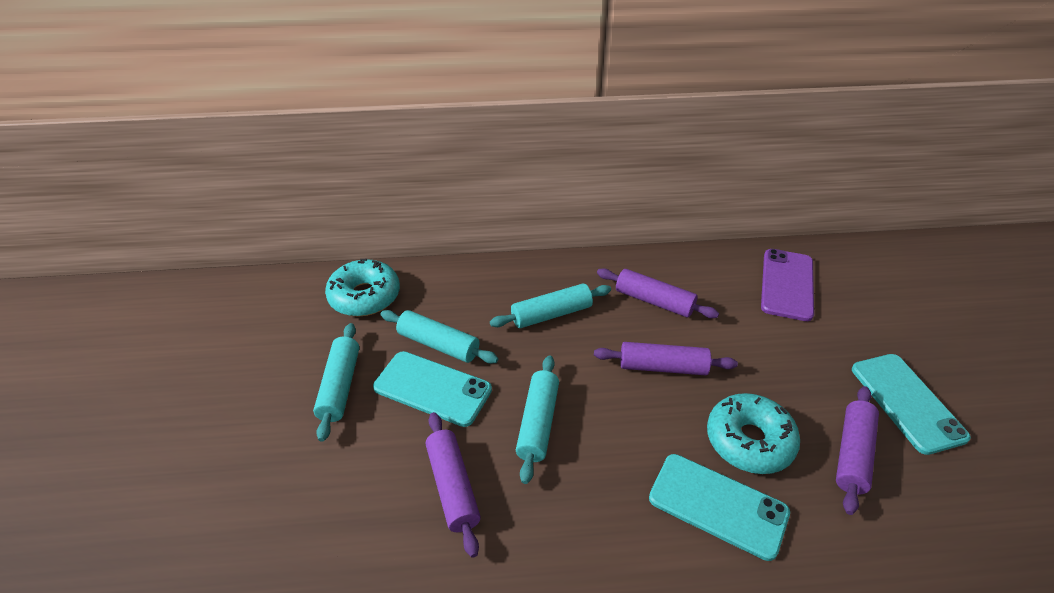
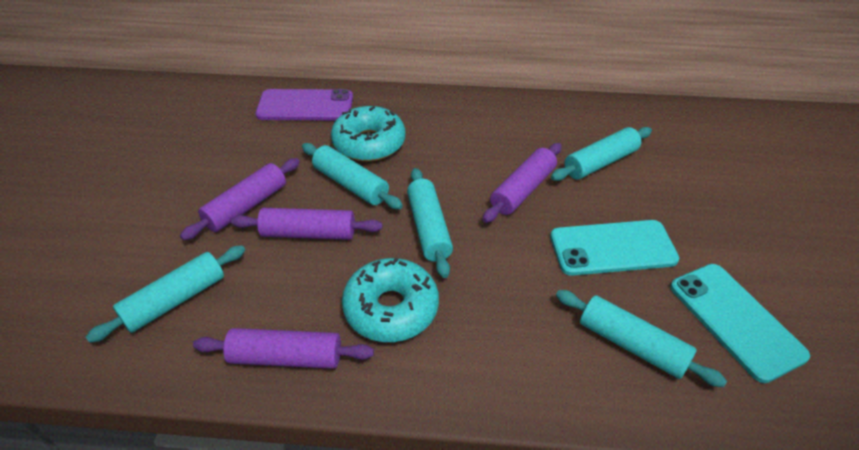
turquoise phone: 3 -> 2
turquoise rolling pin: 4 -> 5

